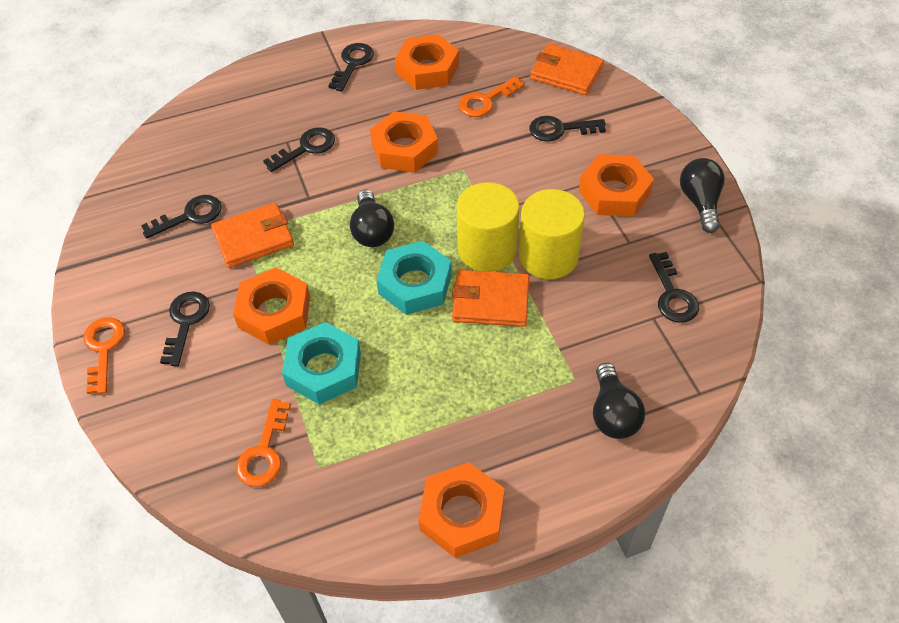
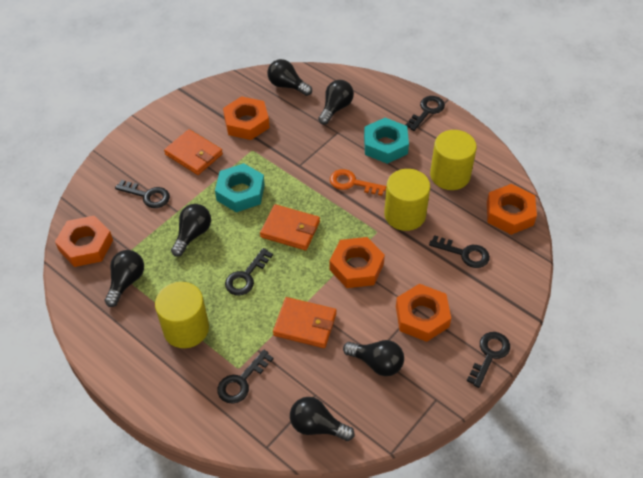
black light bulb: 3 -> 6
orange key: 3 -> 1
yellow cylinder: 2 -> 3

